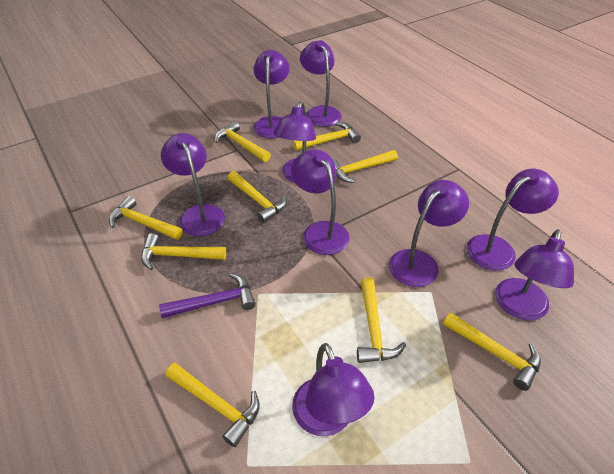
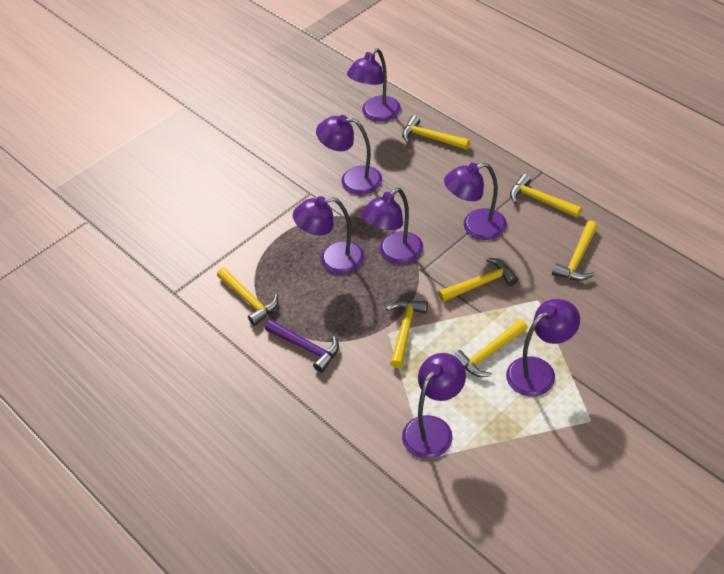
purple lamp: 9 -> 7
yellow hammer: 9 -> 7

